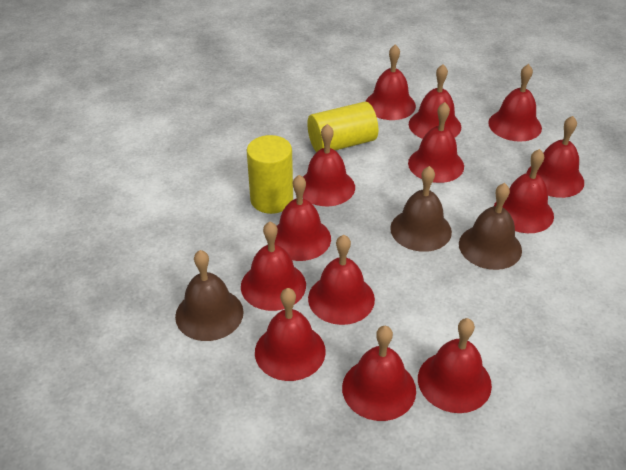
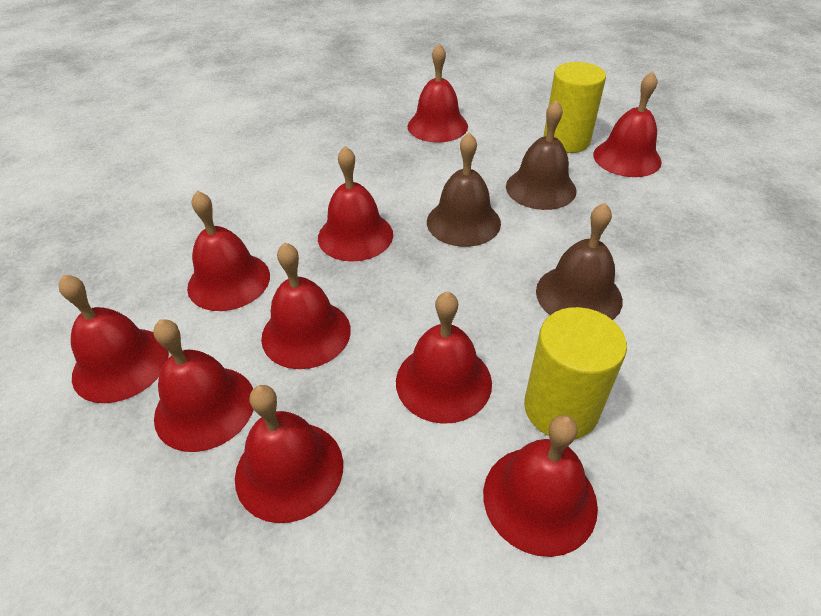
red bell: 13 -> 10

